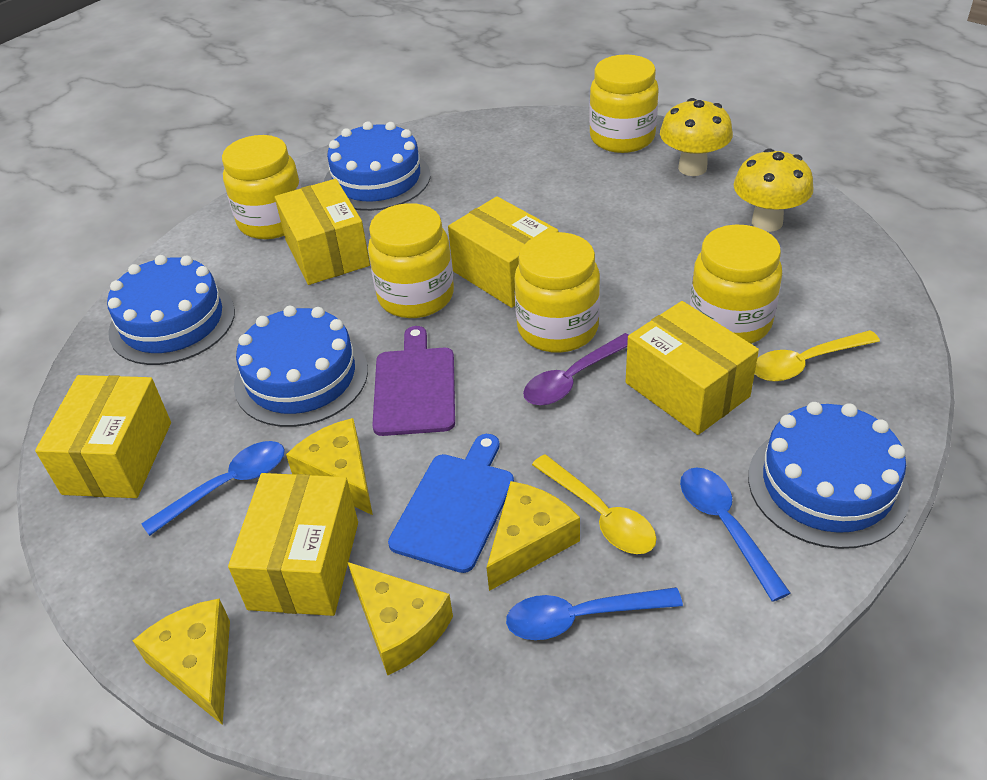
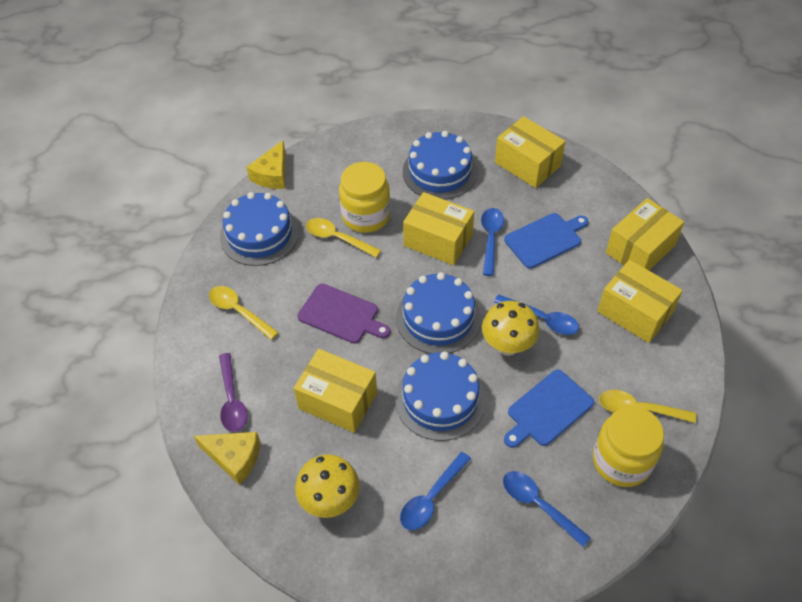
blue cutting board: 1 -> 2
blue spoon: 3 -> 4
yellow cheese: 4 -> 2
yellow jar: 5 -> 2
yellow spoon: 2 -> 3

